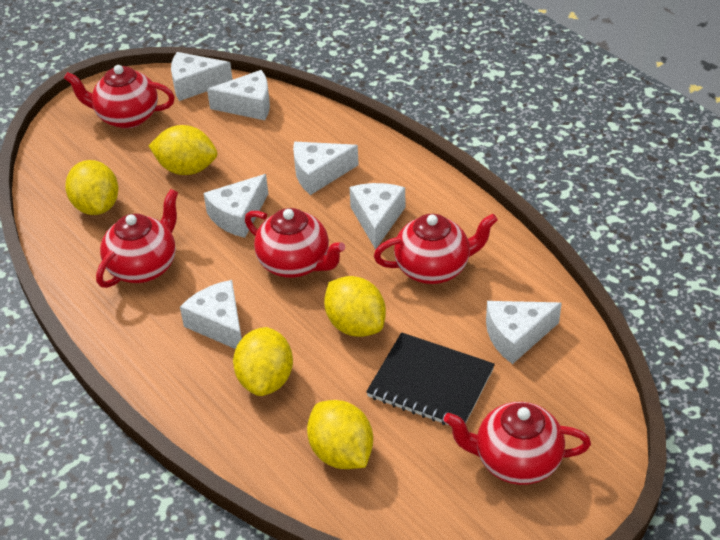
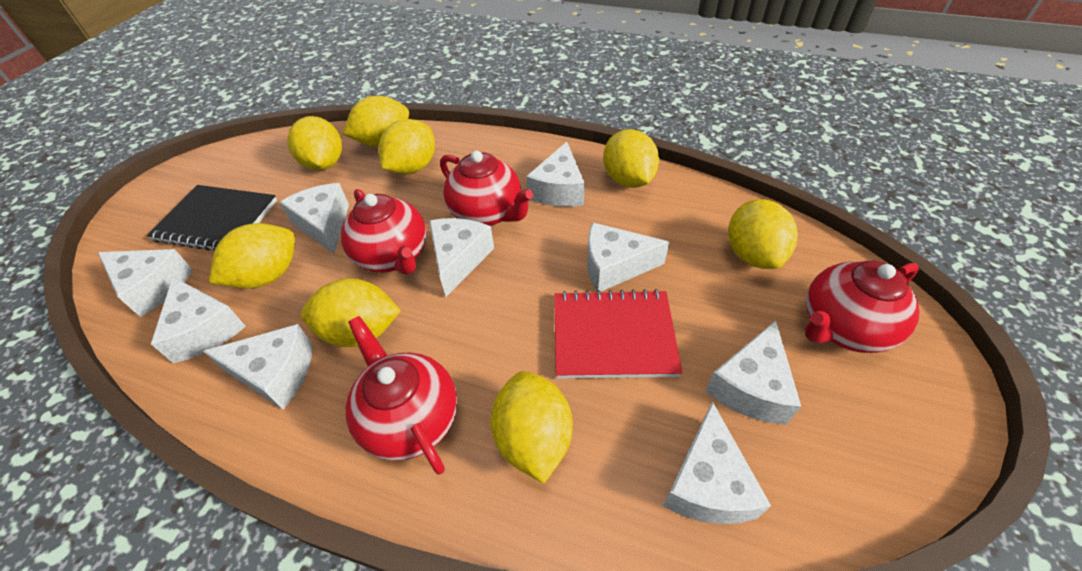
red notebook: 0 -> 1
red teapot: 5 -> 4
white cheese: 7 -> 9
yellow lemon: 5 -> 8

